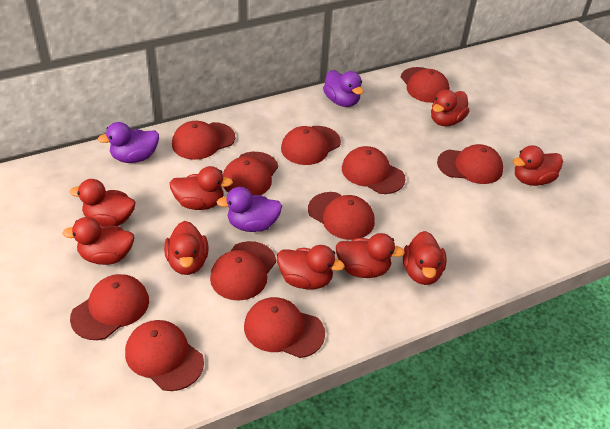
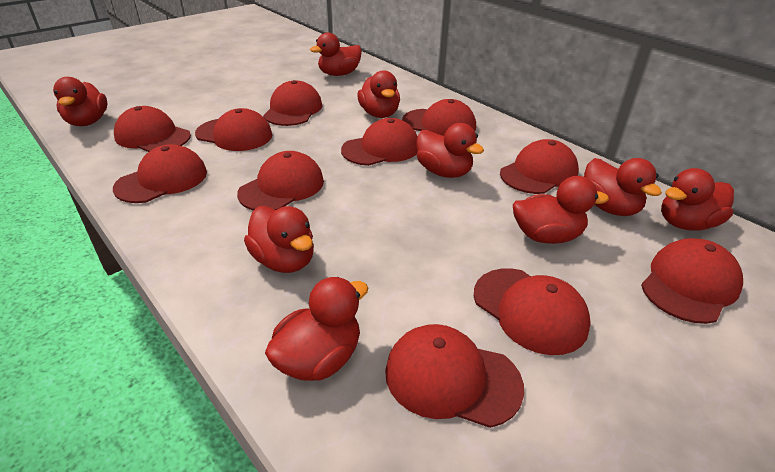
purple duck: 3 -> 0

